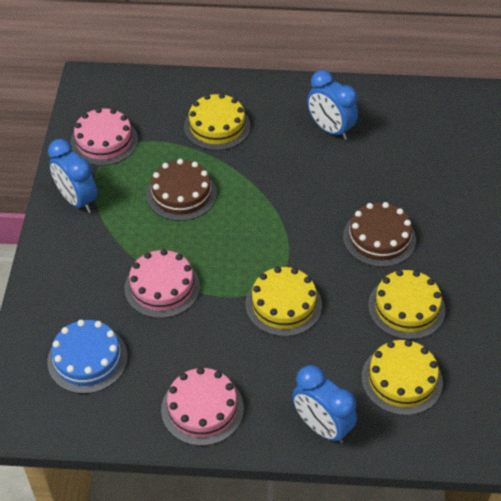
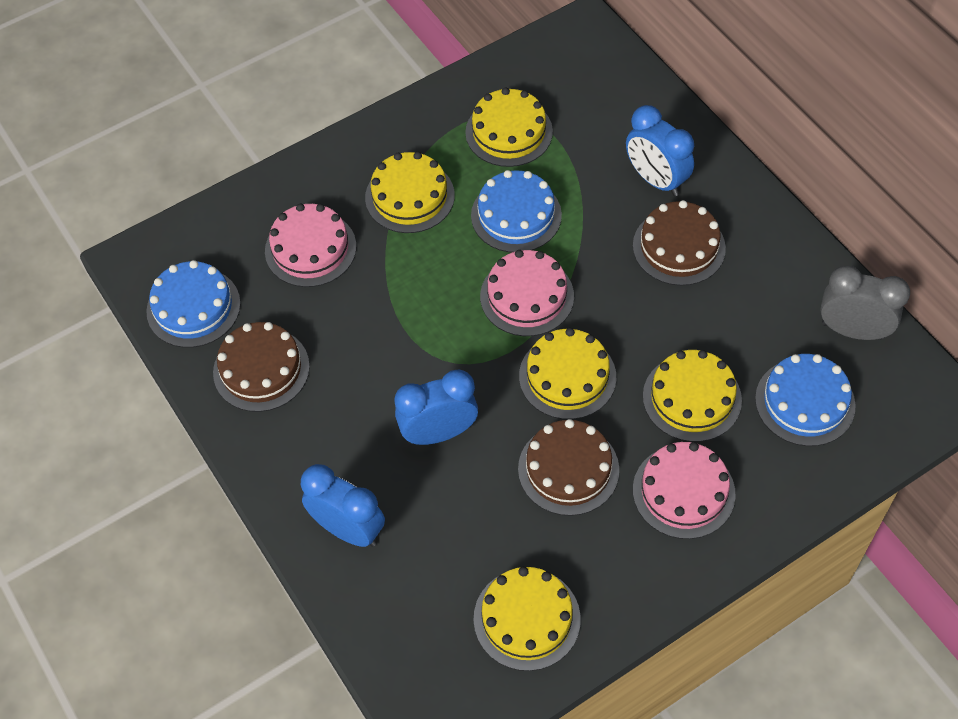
blue cake: 1 -> 3
brown cake: 2 -> 3
grey clock: 0 -> 1
yellow cake: 4 -> 5

